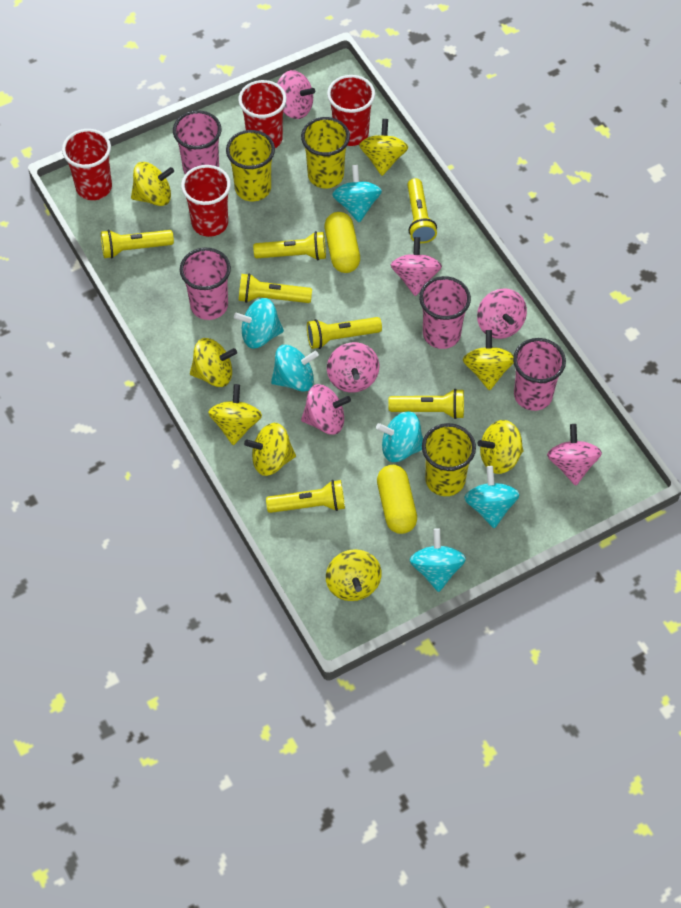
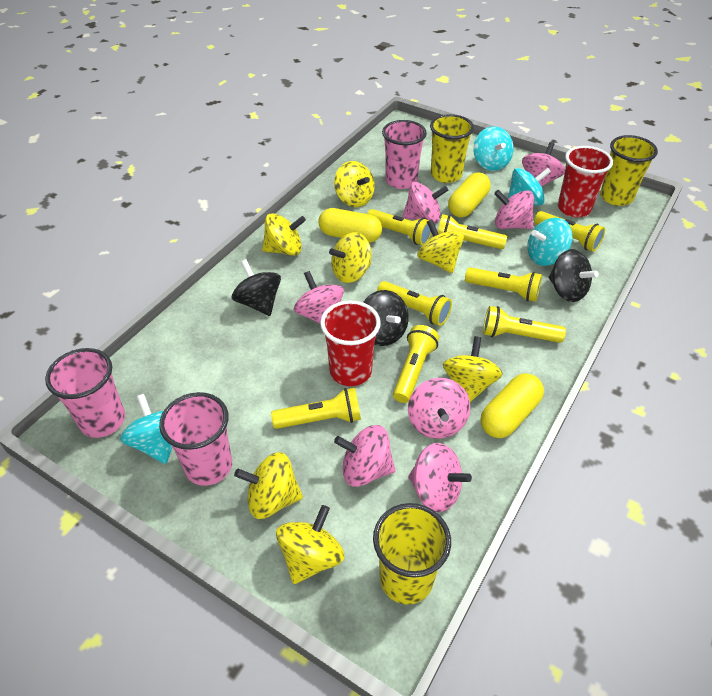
black spinning top: 0 -> 3
pink cup: 4 -> 3
pink spinning top: 6 -> 7
red cup: 4 -> 2
turquoise spinning top: 6 -> 4
yellow capsule: 2 -> 3
yellow flashlight: 7 -> 8
yellow spinning top: 8 -> 7

